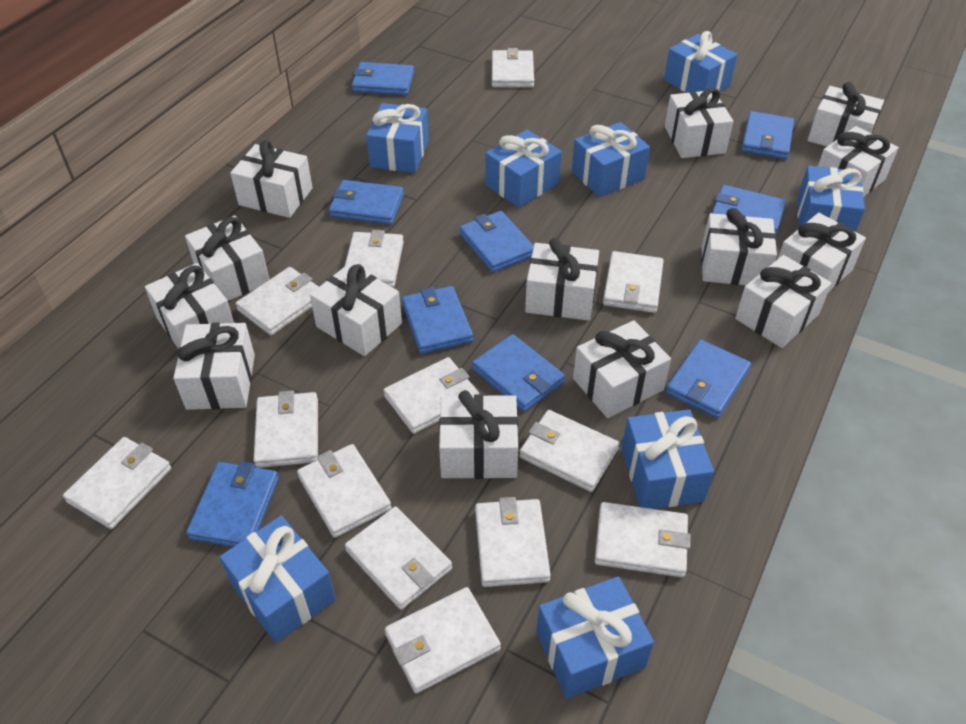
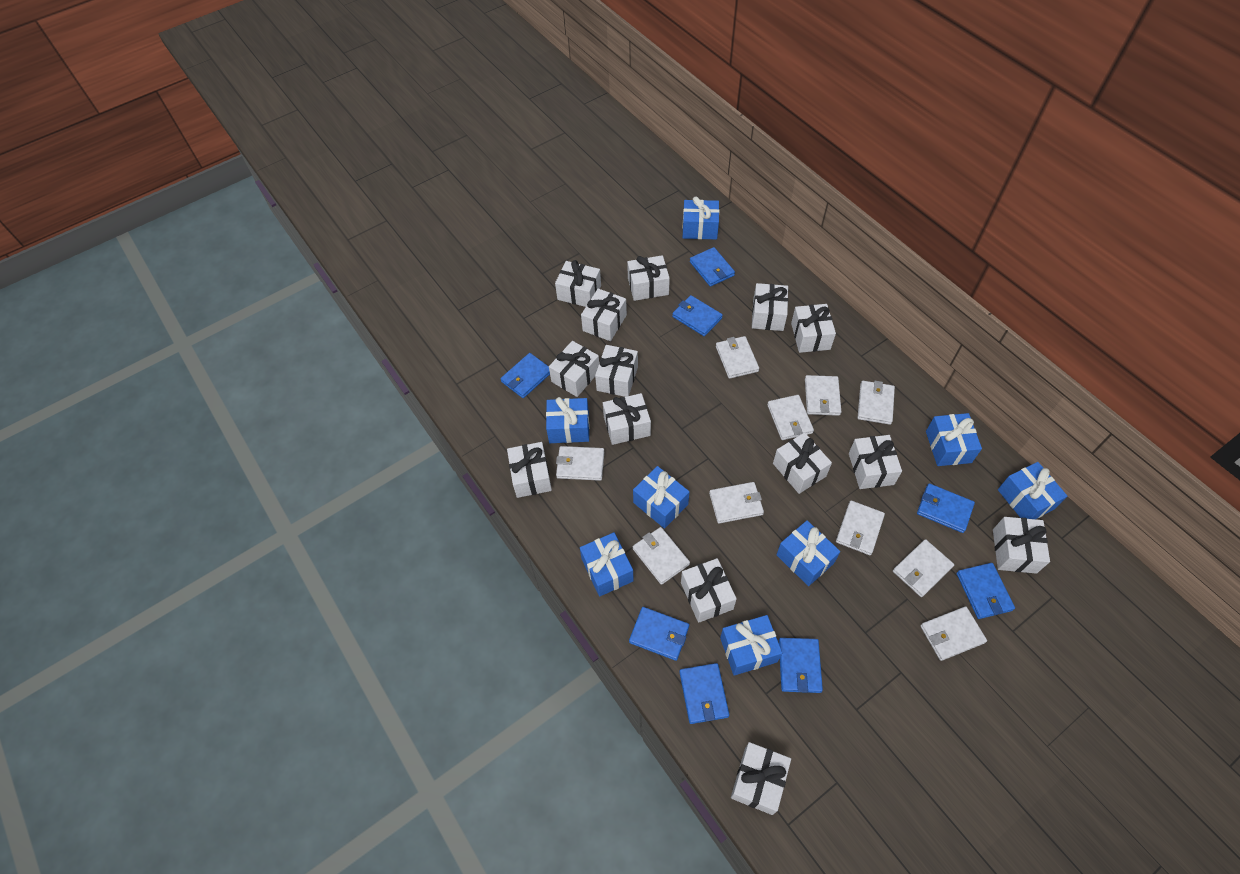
blue wallet: 9 -> 8
white wallet: 13 -> 10

